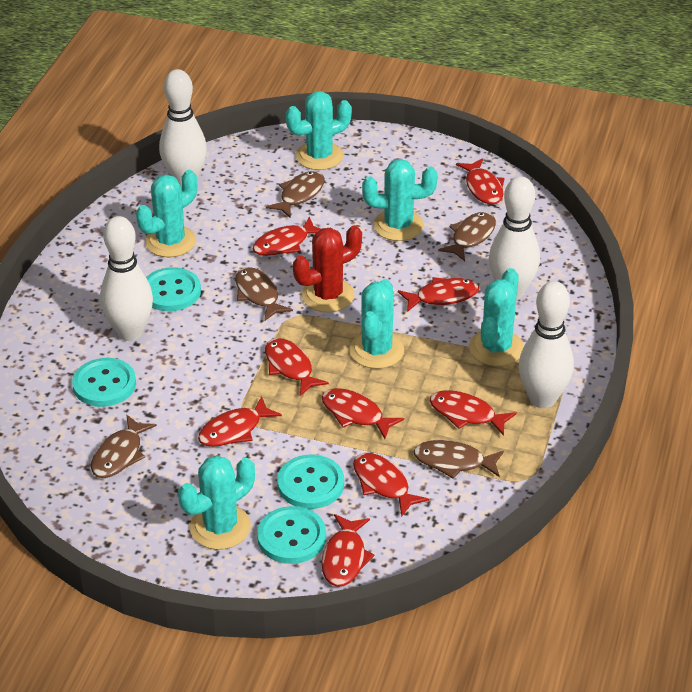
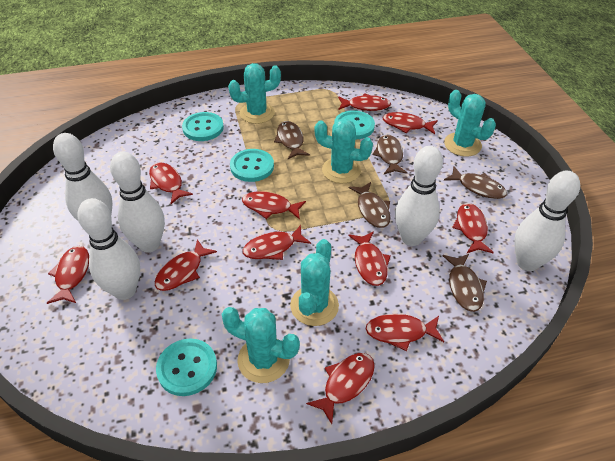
red cactus: 1 -> 0
red fish: 9 -> 11
turquoise cactus: 6 -> 5
white bowling pin: 4 -> 5

